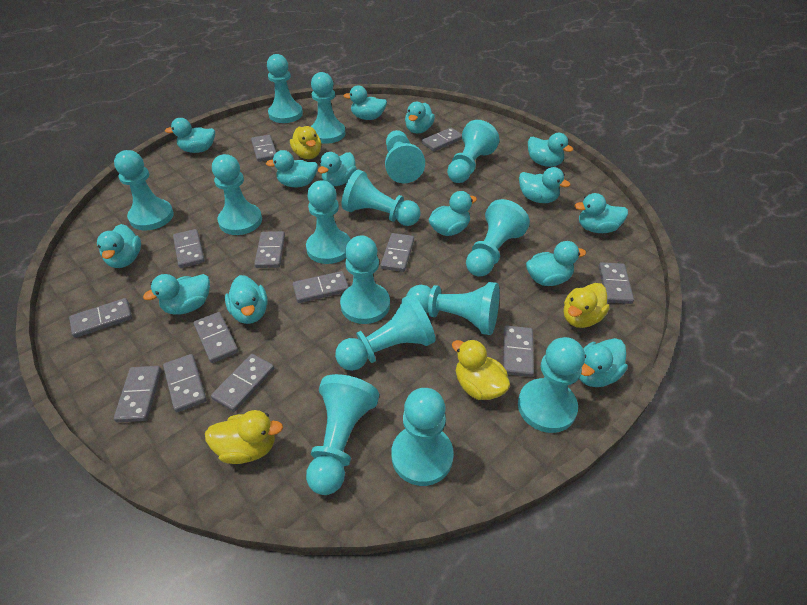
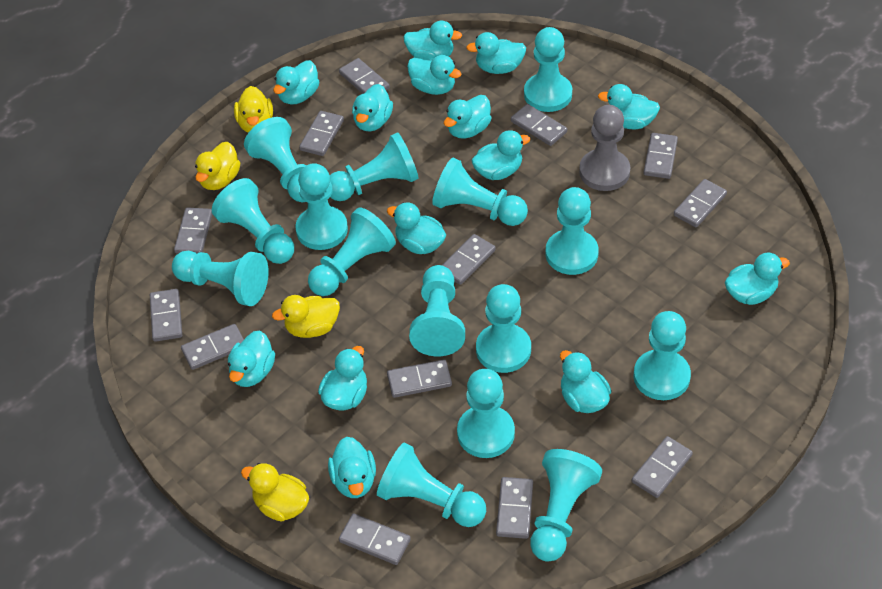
grey pawn: 0 -> 1

